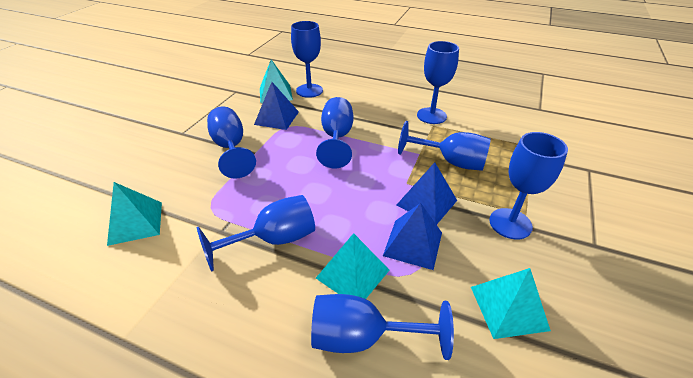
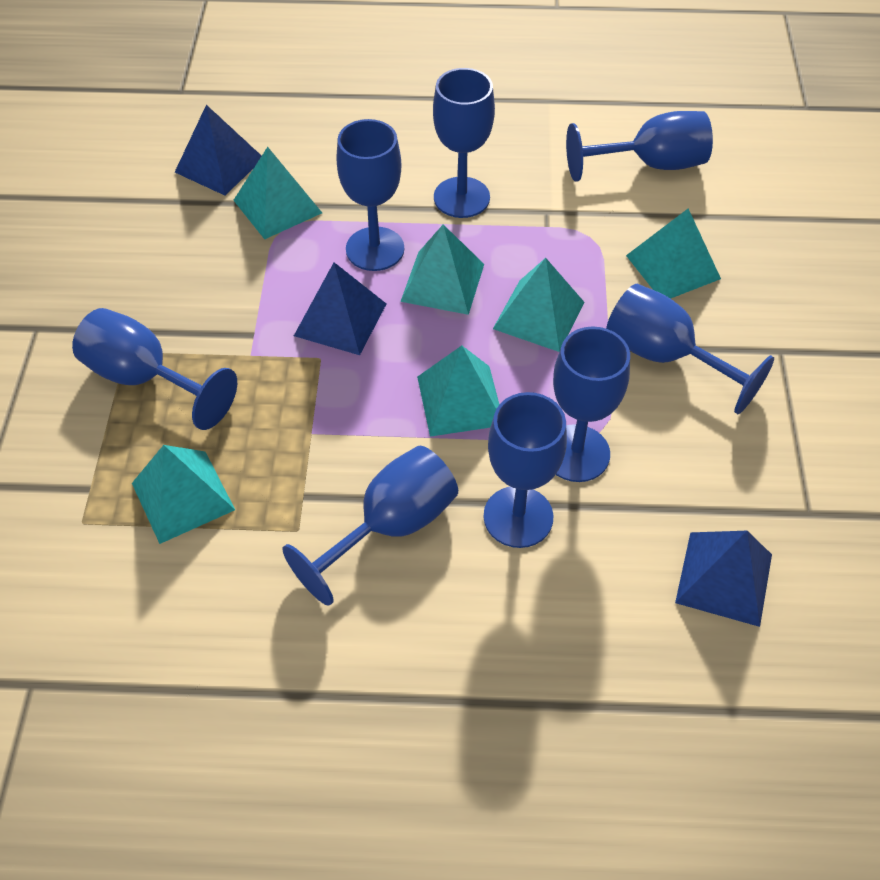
turquoise pyramid: 4 -> 6

